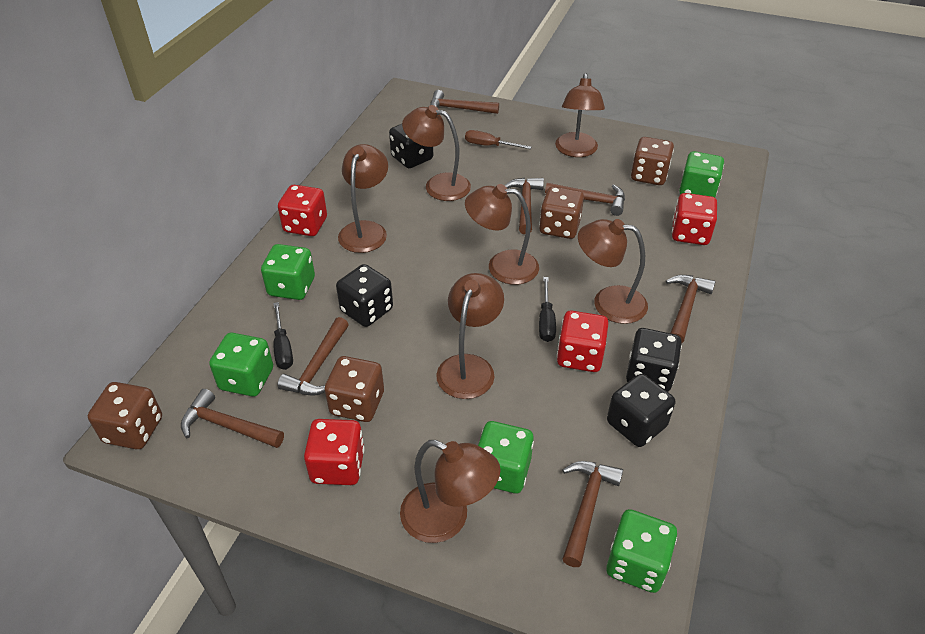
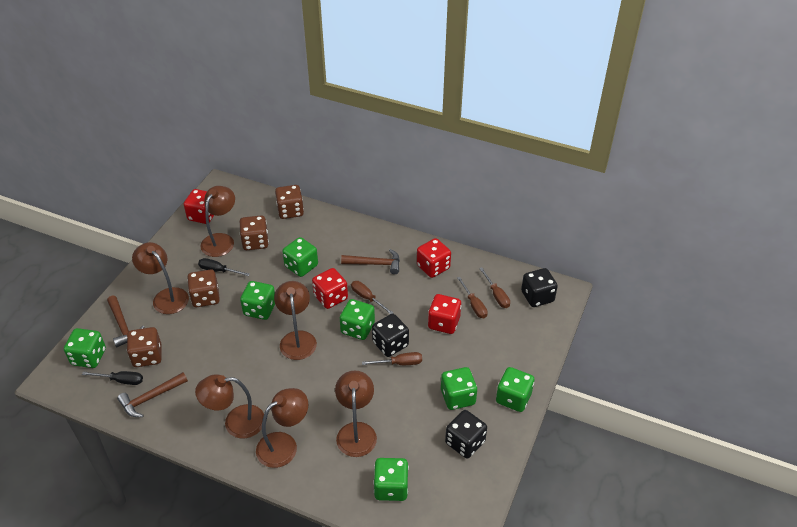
black dice: 4 -> 3
brown hammer: 7 -> 3
brown lamp: 7 -> 6
brown screwdriver: 1 -> 4
green dice: 5 -> 7

